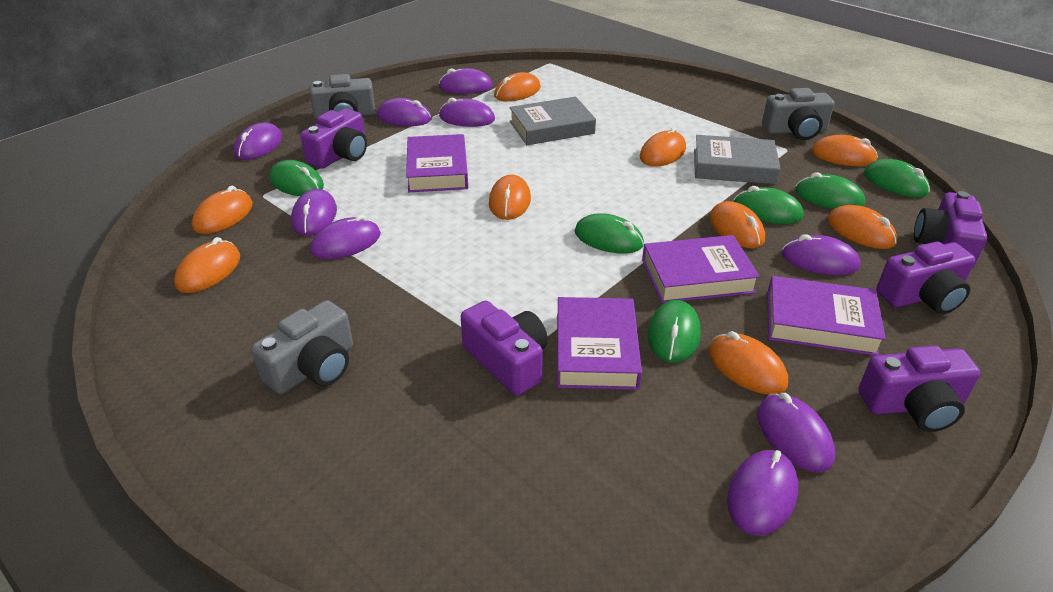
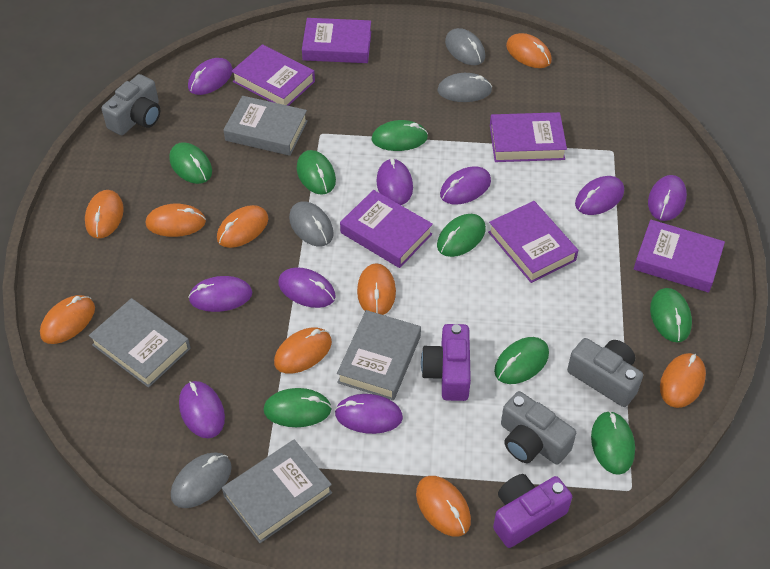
green mouse: 6 -> 8
grey book: 2 -> 4
grey mouse: 0 -> 4
purple book: 4 -> 6
purple camera: 5 -> 2

